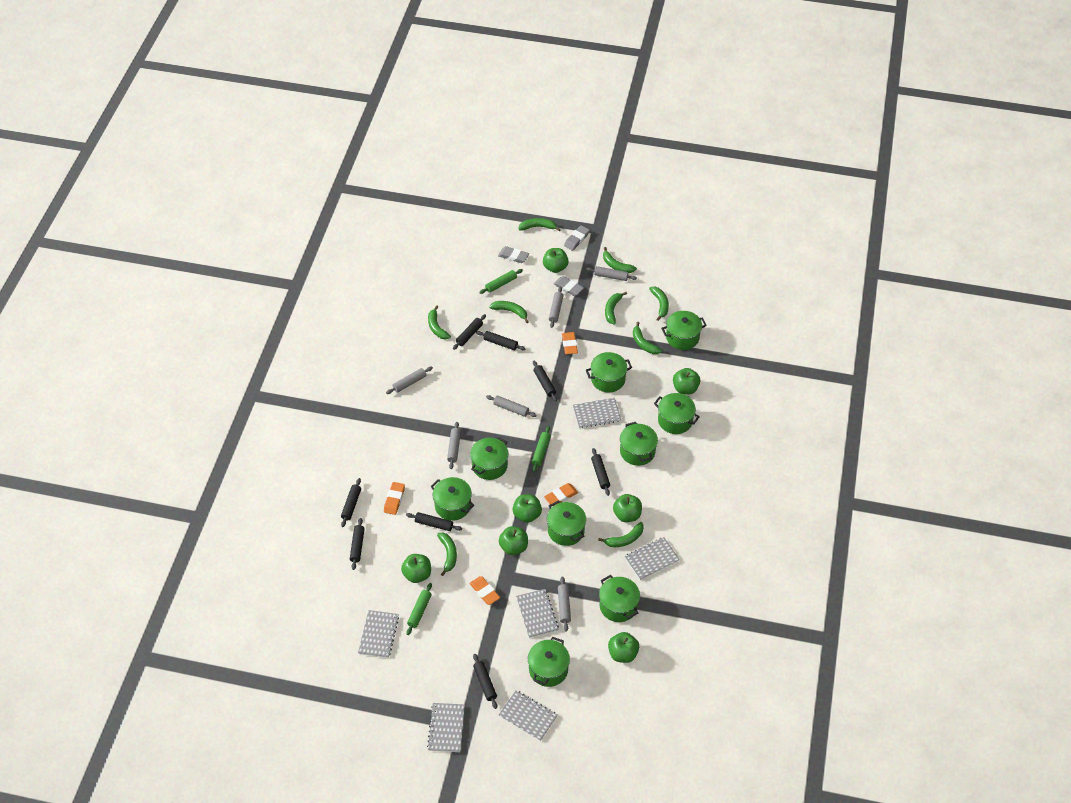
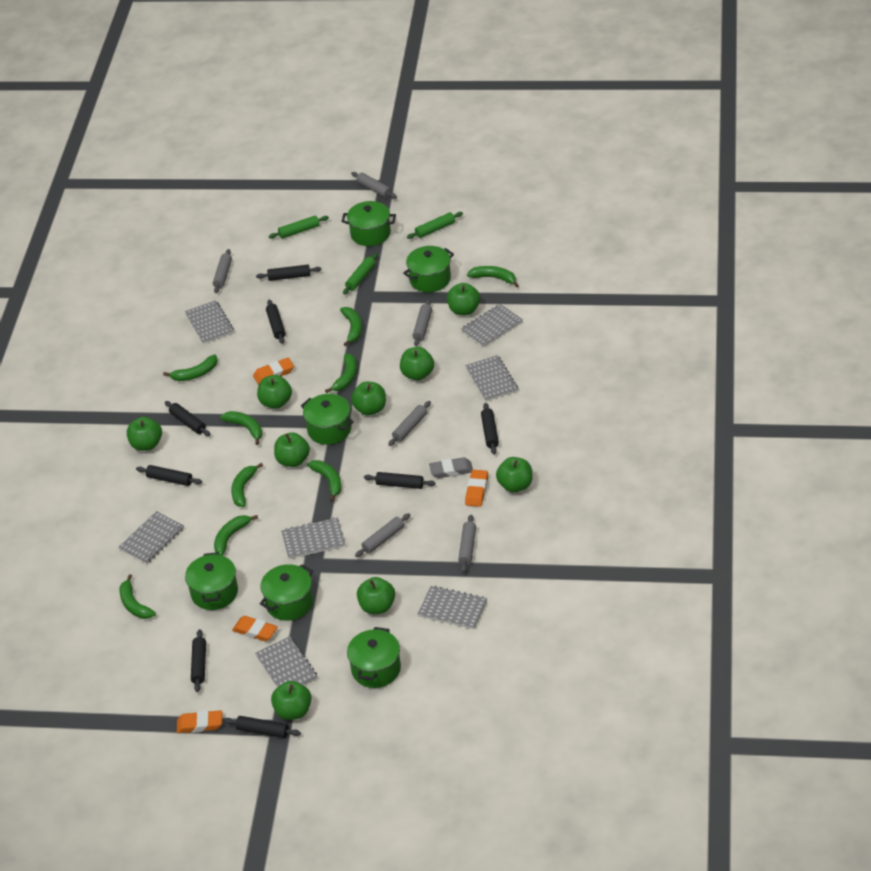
green apple: 7 -> 9
green pot: 9 -> 6
grey eraser: 3 -> 1
grey notebook: 6 -> 7

